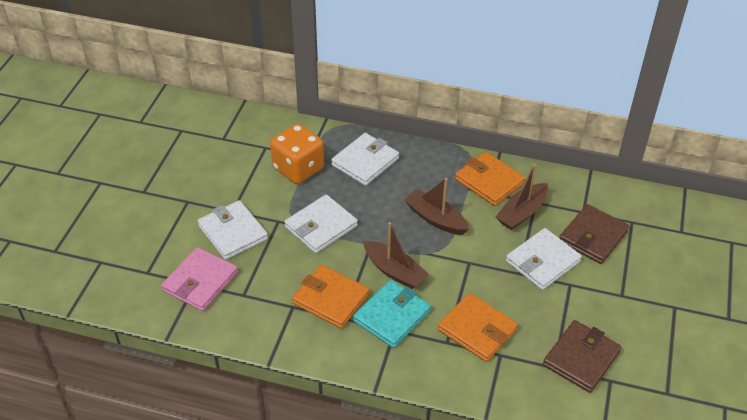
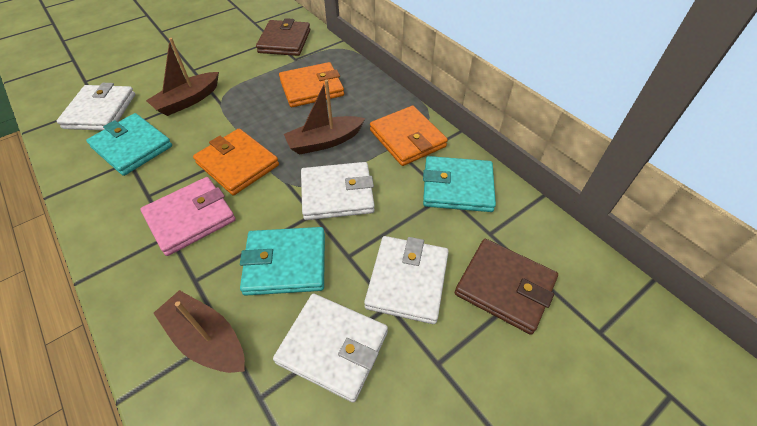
orange dice: 1 -> 0
turquoise wallet: 1 -> 3

